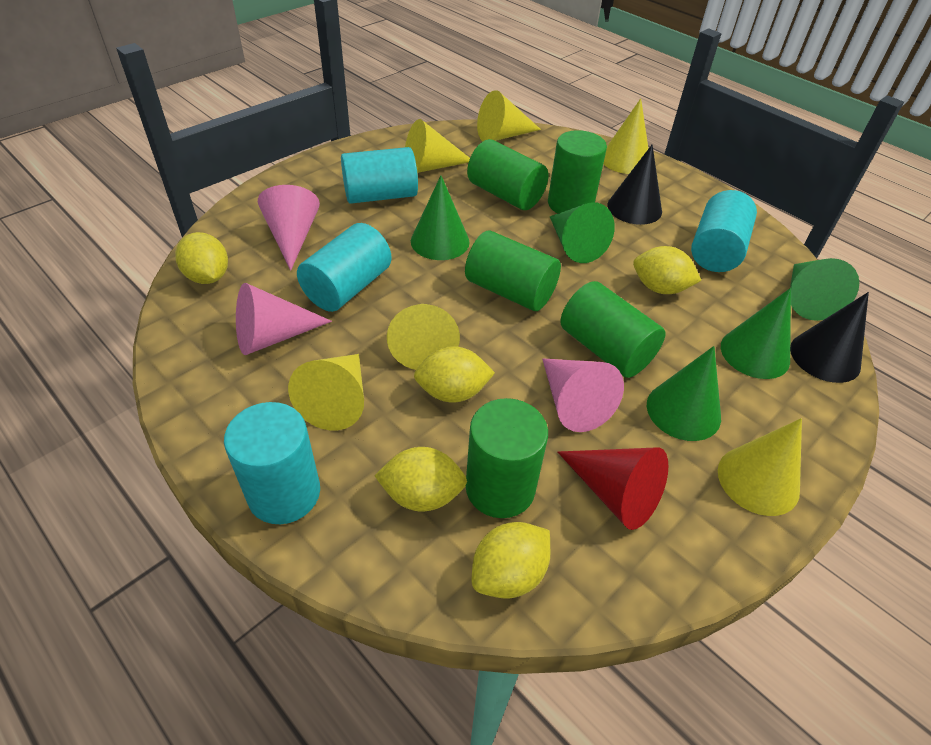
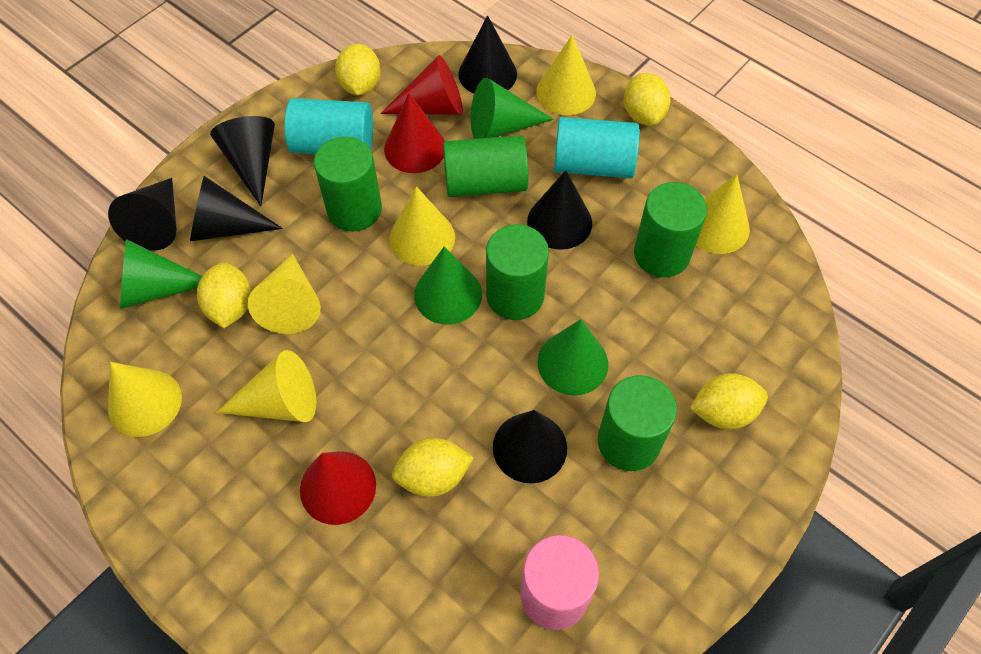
black cone: 2 -> 6
green cone: 5 -> 4
pink cone: 3 -> 0
pink cylinder: 0 -> 1
red cone: 1 -> 3
turquoise cylinder: 4 -> 2

